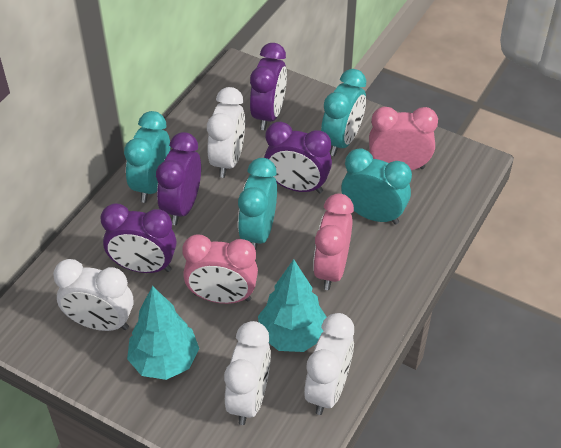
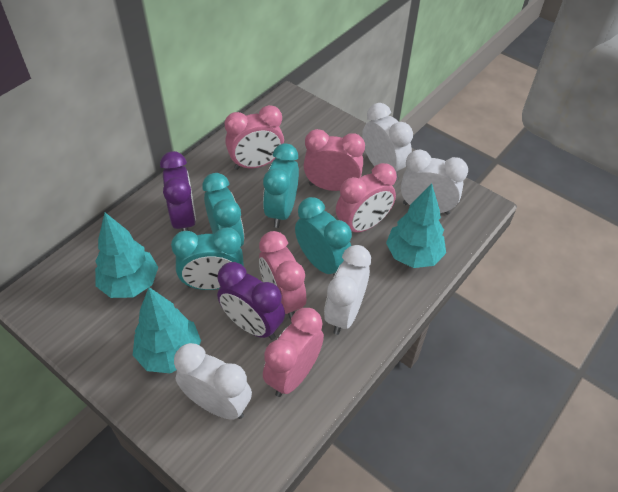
pink clock: 3 -> 5
purple clock: 4 -> 2
turquoise tree: 2 -> 3

